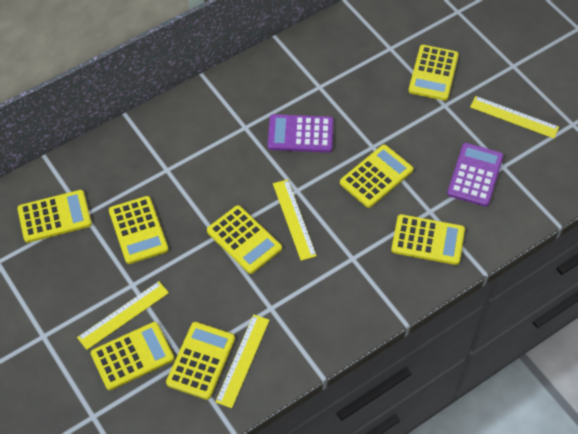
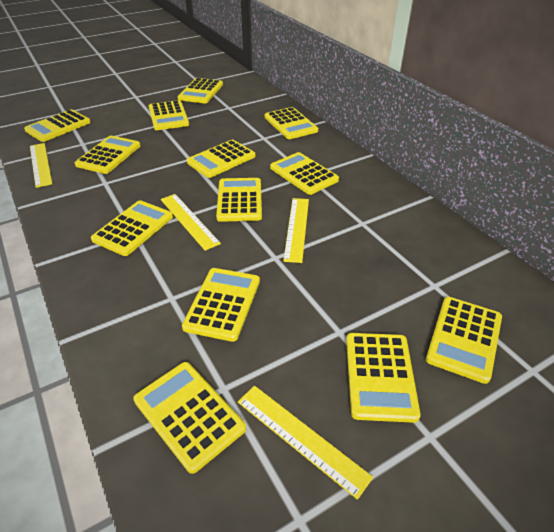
purple calculator: 2 -> 0
yellow calculator: 8 -> 13

